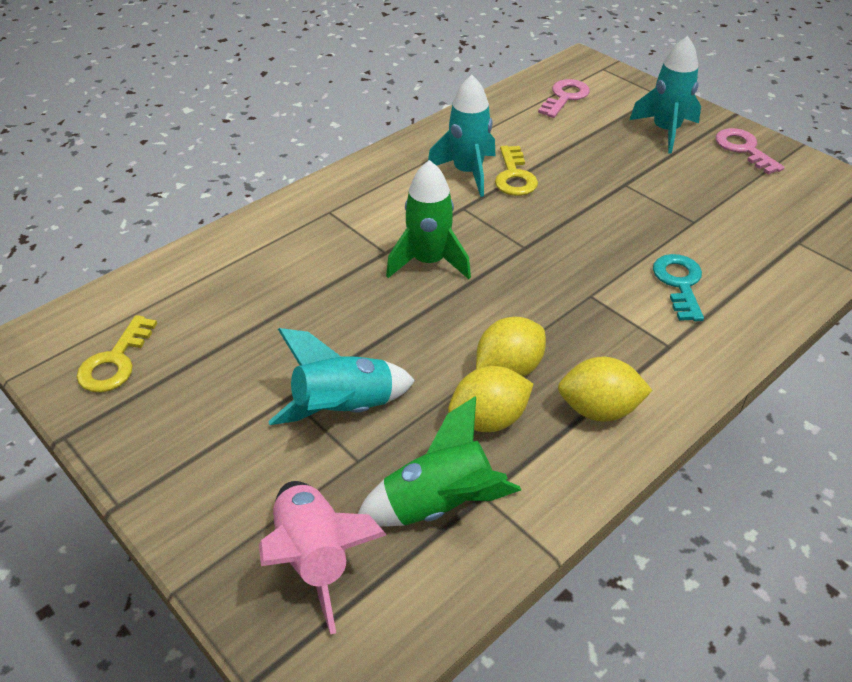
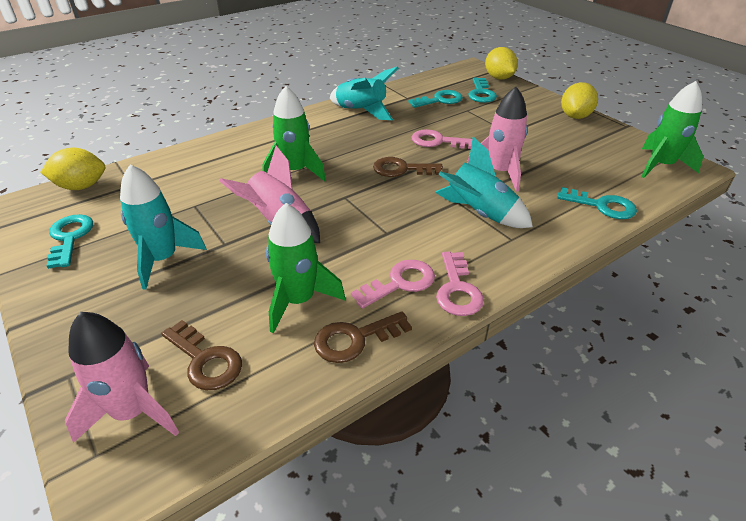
brown key: 0 -> 3
green rocket: 2 -> 3
pink key: 2 -> 3
pink rocket: 1 -> 3
turquoise key: 1 -> 4
yellow key: 2 -> 0

